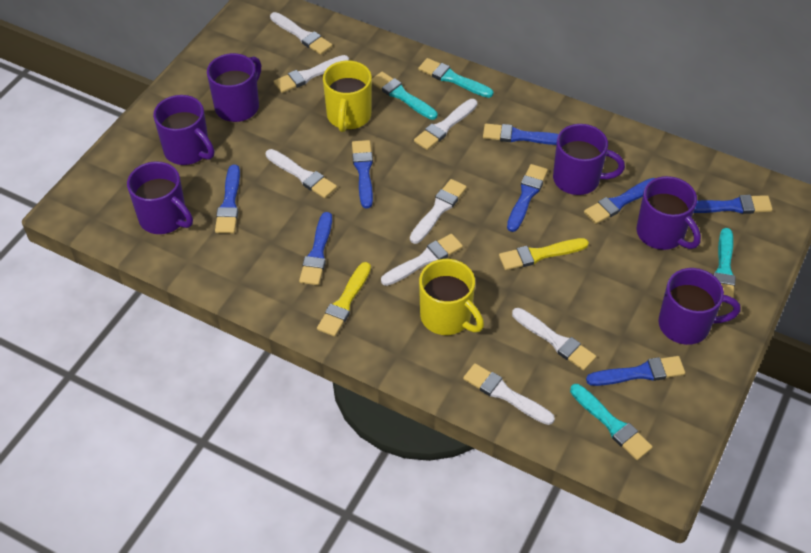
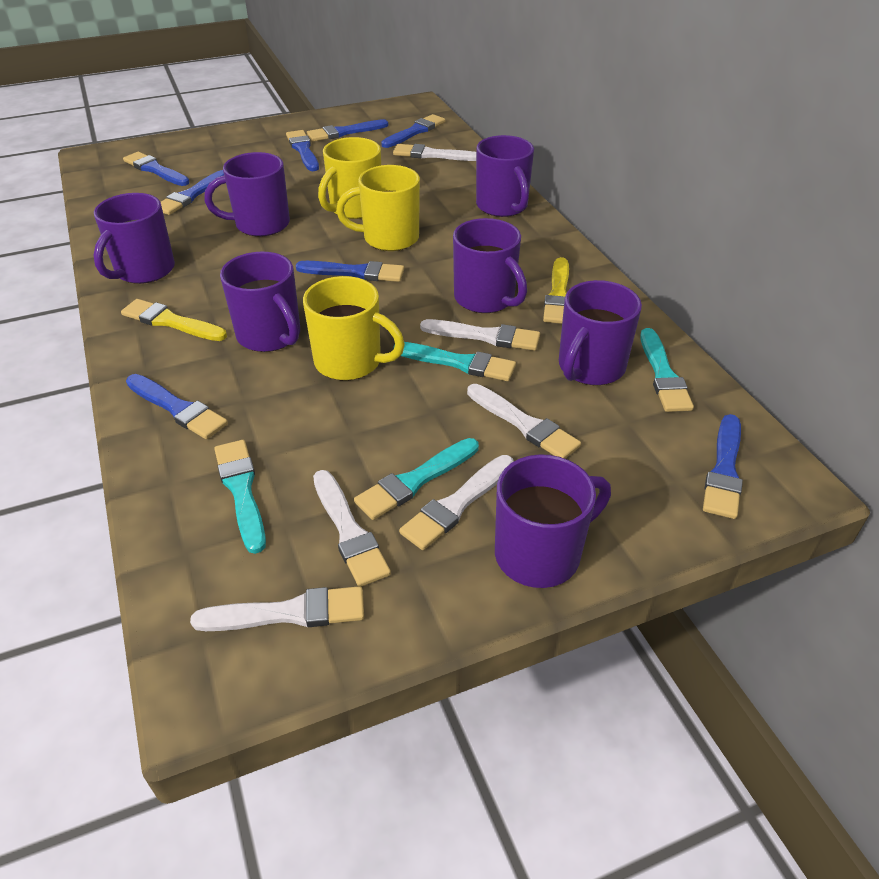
purple mug: 6 -> 7
white brush: 8 -> 6
yellow mug: 2 -> 3

